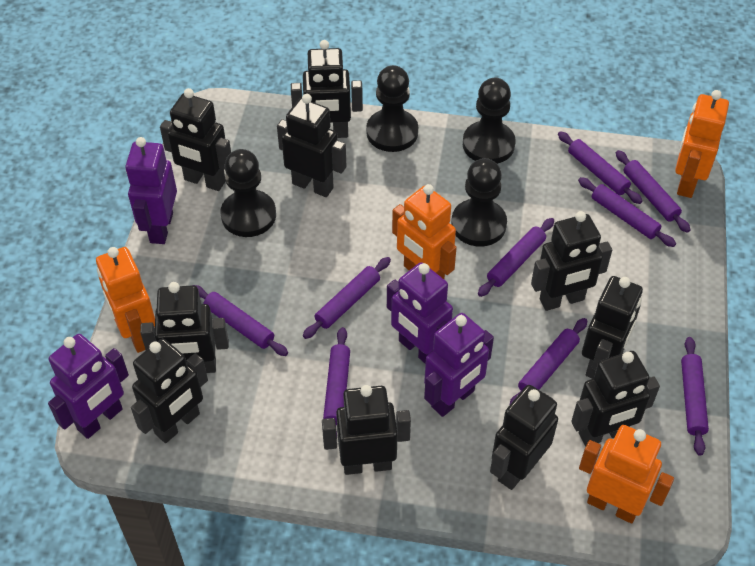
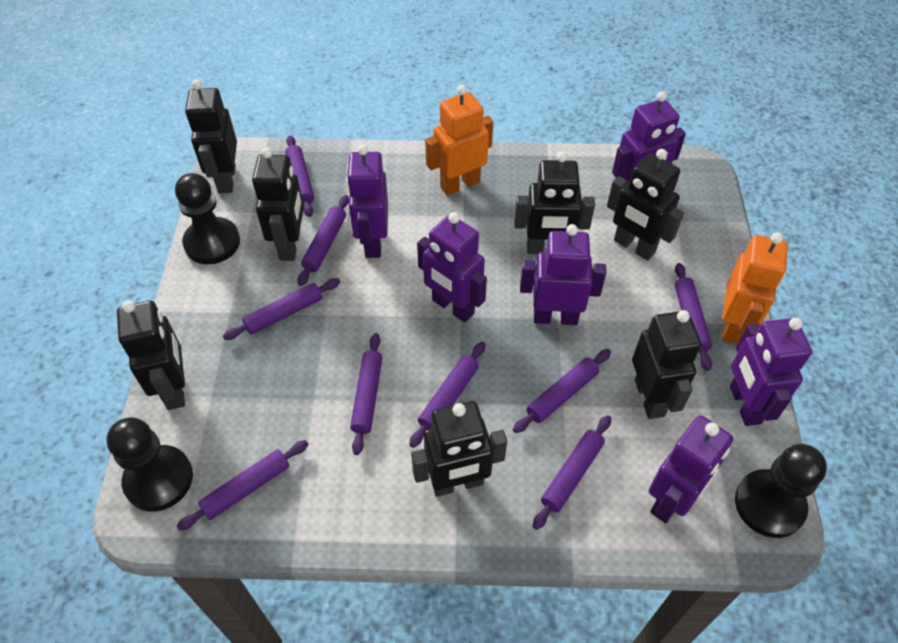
black pawn: 4 -> 3
black robot: 10 -> 7
orange robot: 4 -> 2
purple robot: 4 -> 6

